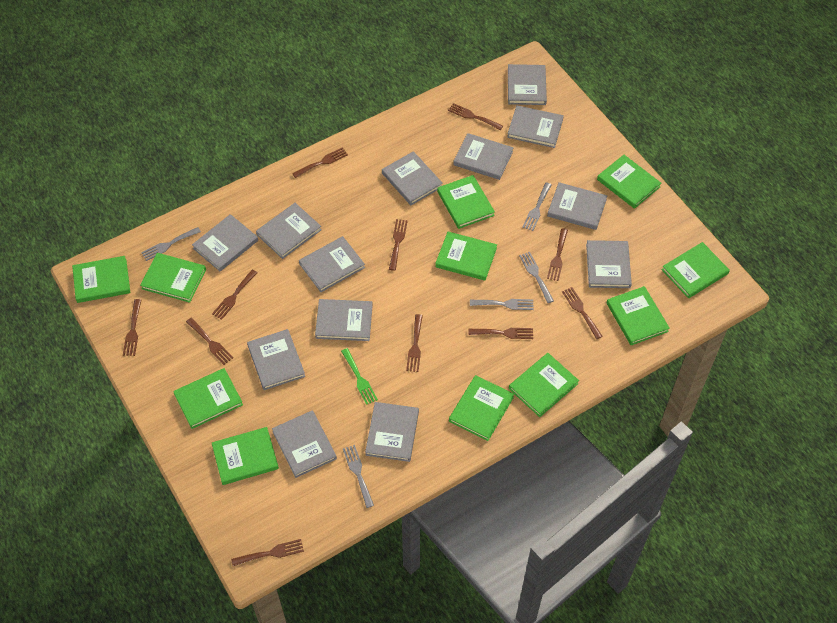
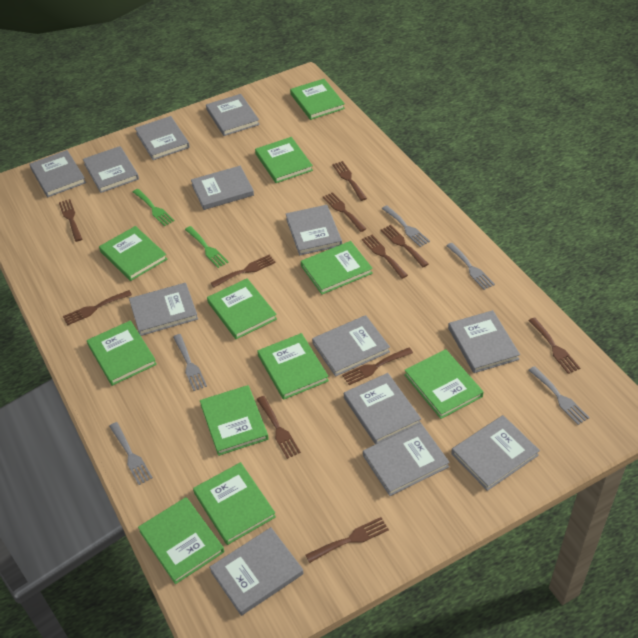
green fork: 1 -> 2

